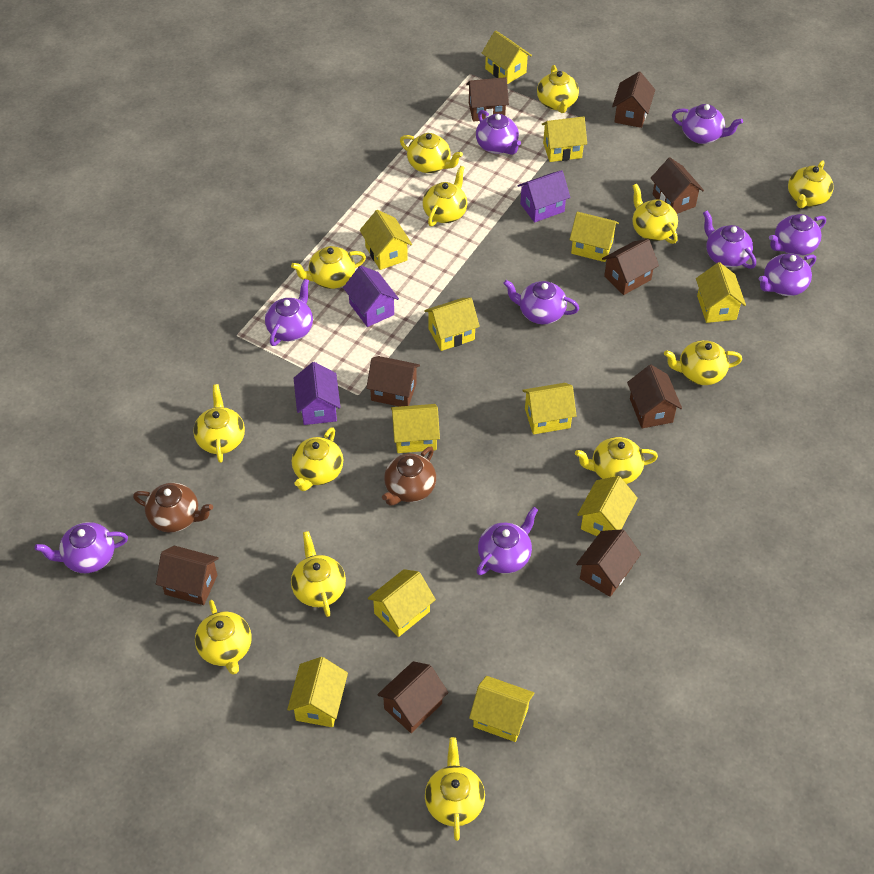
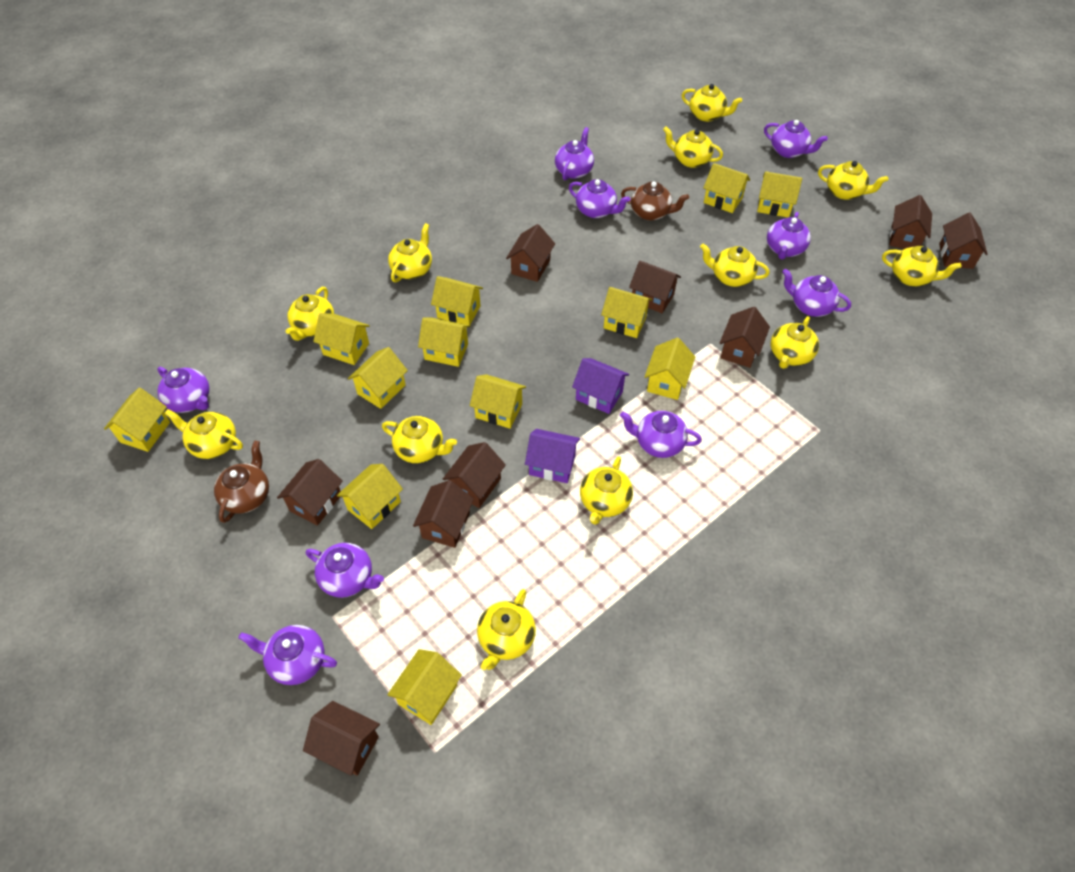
purple house: 3 -> 2
yellow teapot: 13 -> 12

